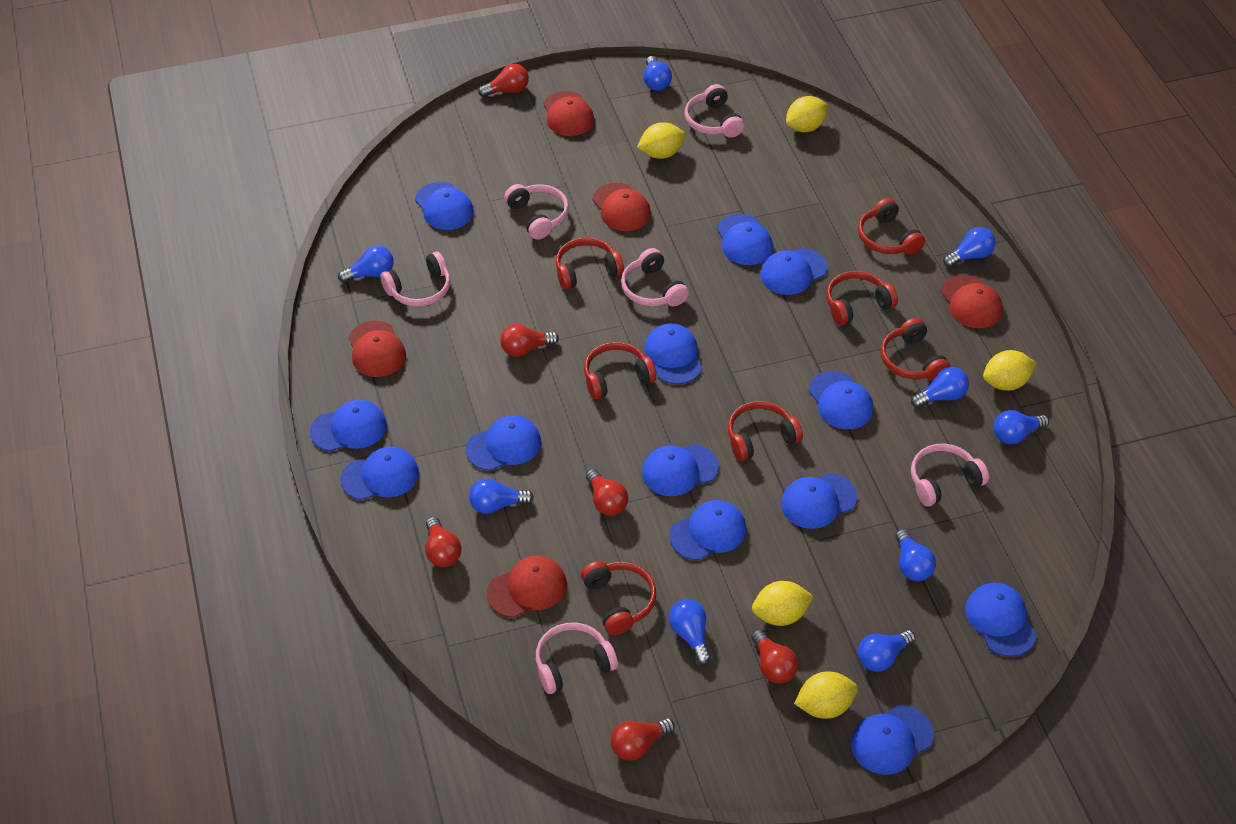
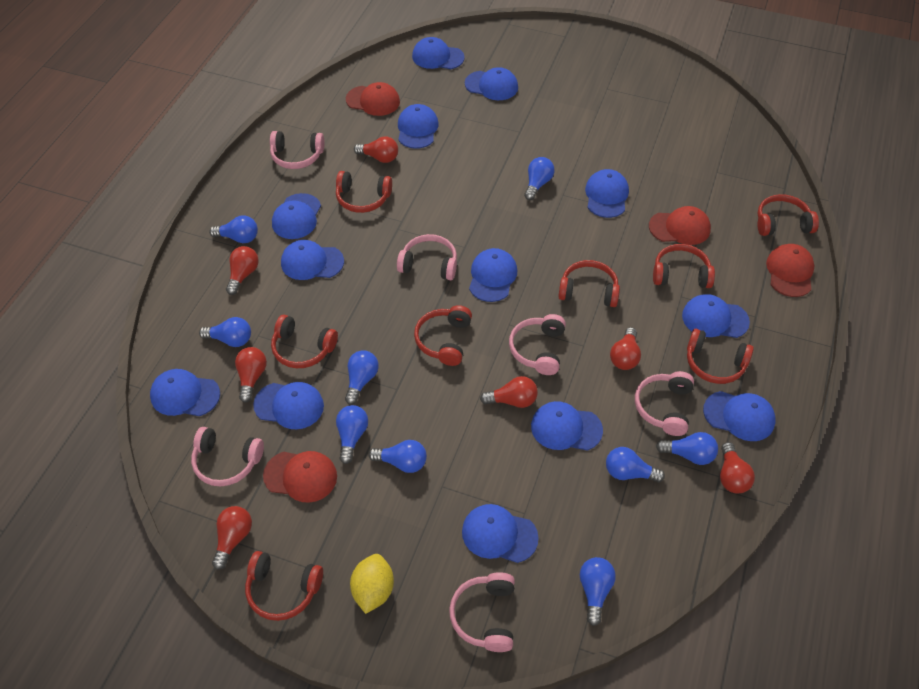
red cap: 5 -> 4
red headphones: 7 -> 8
red light bulb: 6 -> 7
yellow lemon: 5 -> 1

